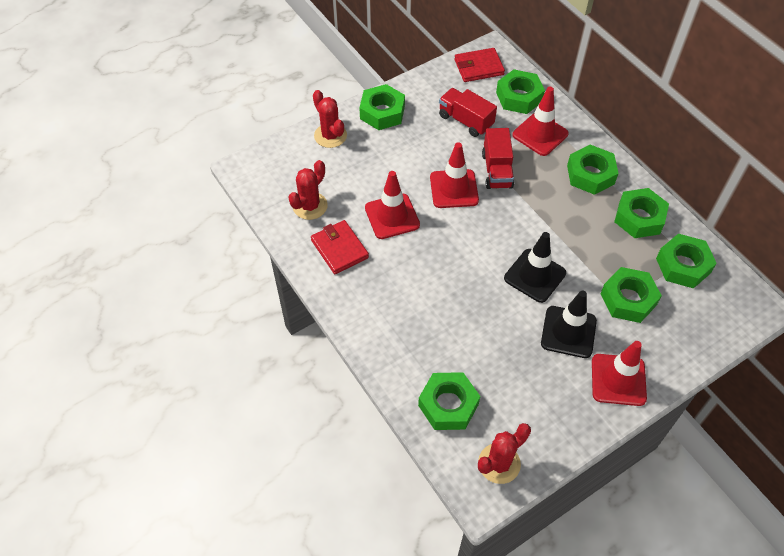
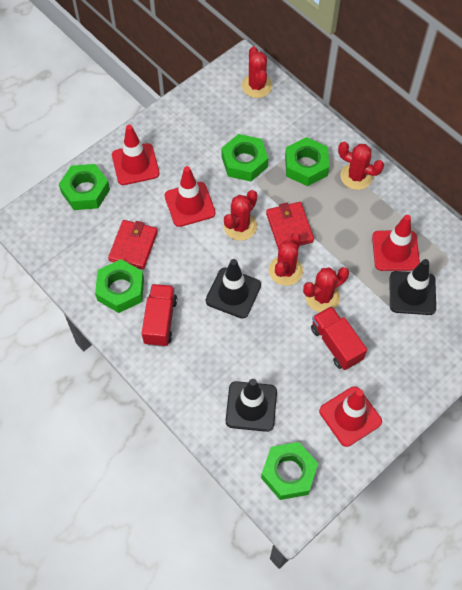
black traffic cone: 2 -> 3
green nut: 7 -> 5
red cactus: 3 -> 5

